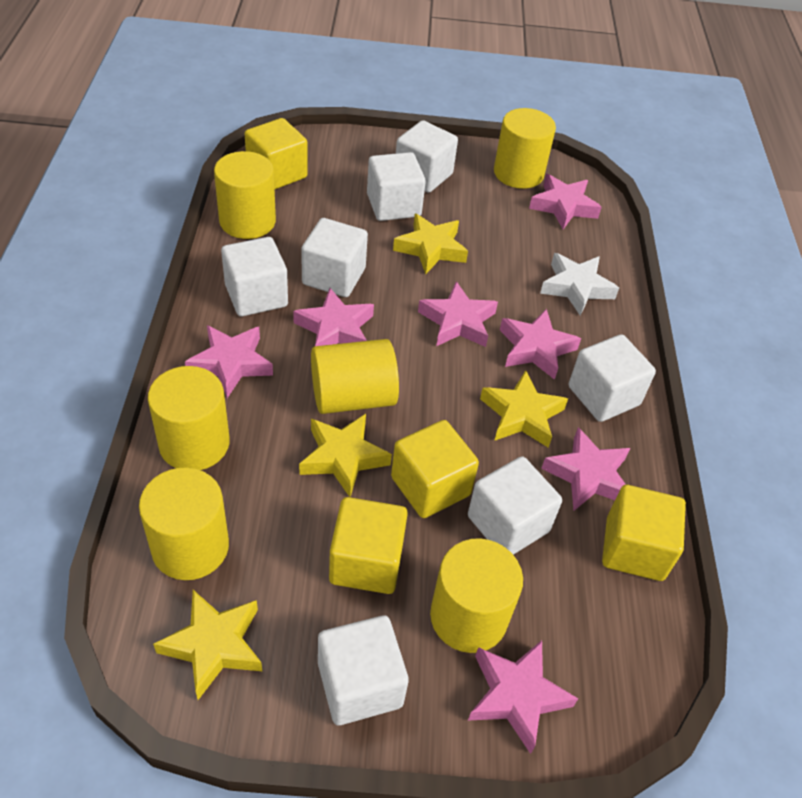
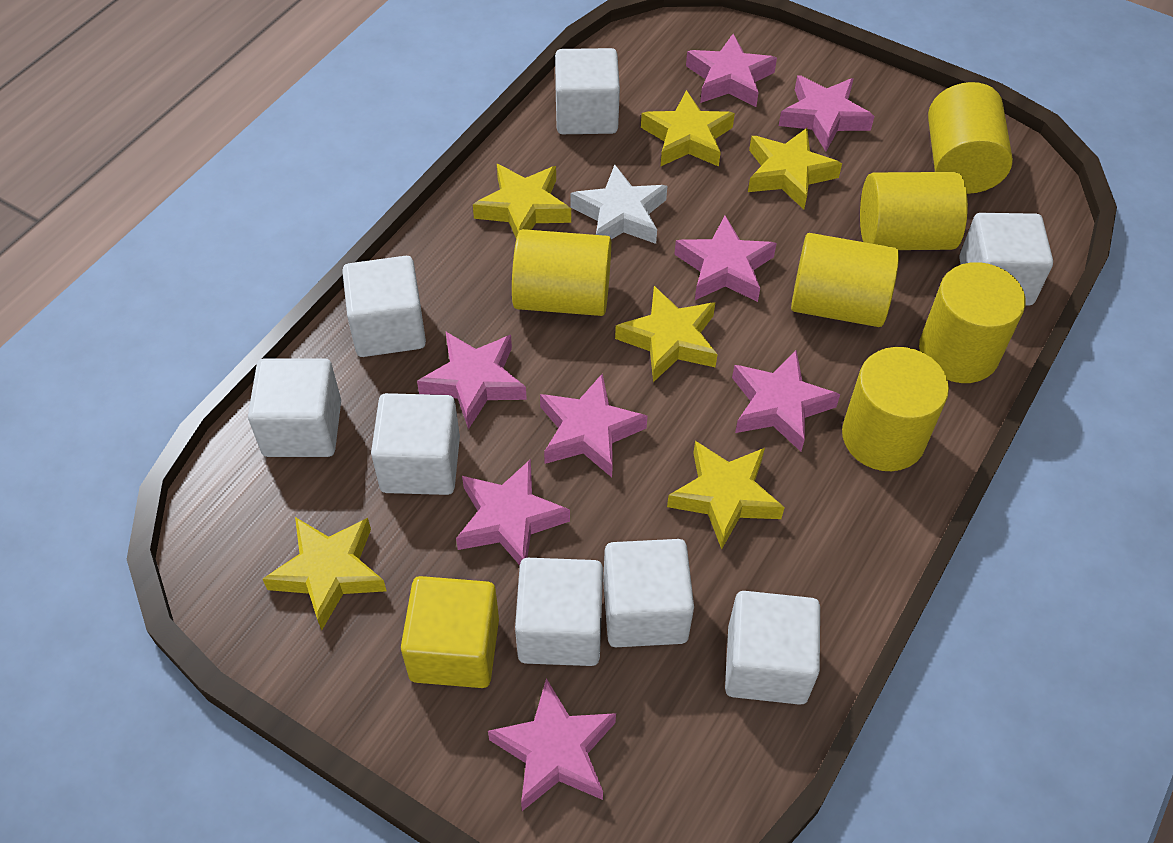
pink star: 7 -> 8
white cube: 7 -> 8
yellow cube: 4 -> 1
yellow star: 4 -> 6

